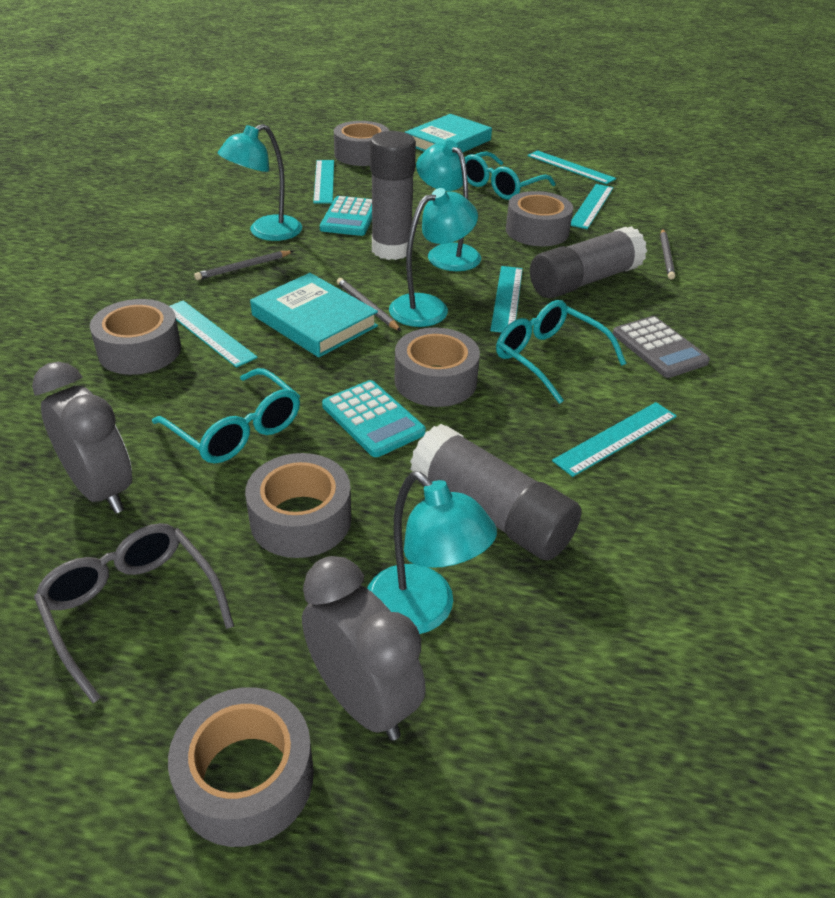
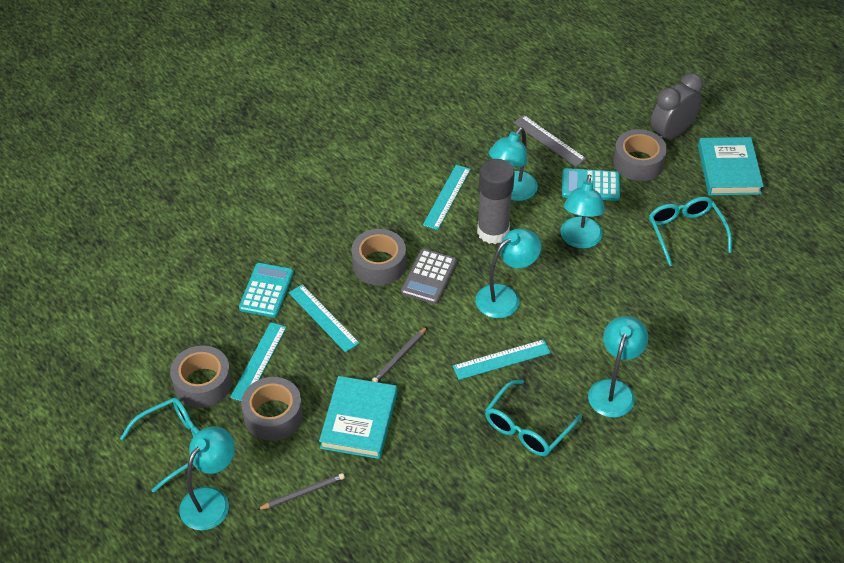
grey clock: 2 -> 1
grey glasses: 1 -> 0
grey glue stick: 3 -> 1
grey pencil: 3 -> 2
grey ruler: 0 -> 1
grey tape: 6 -> 4
turquoise lamp: 4 -> 5
turquoise ruler: 6 -> 4

